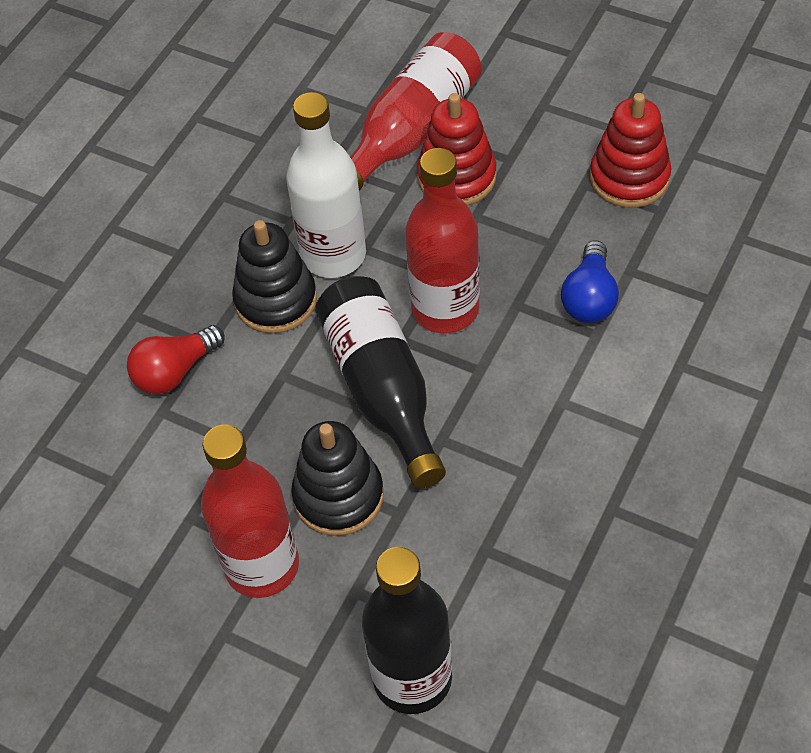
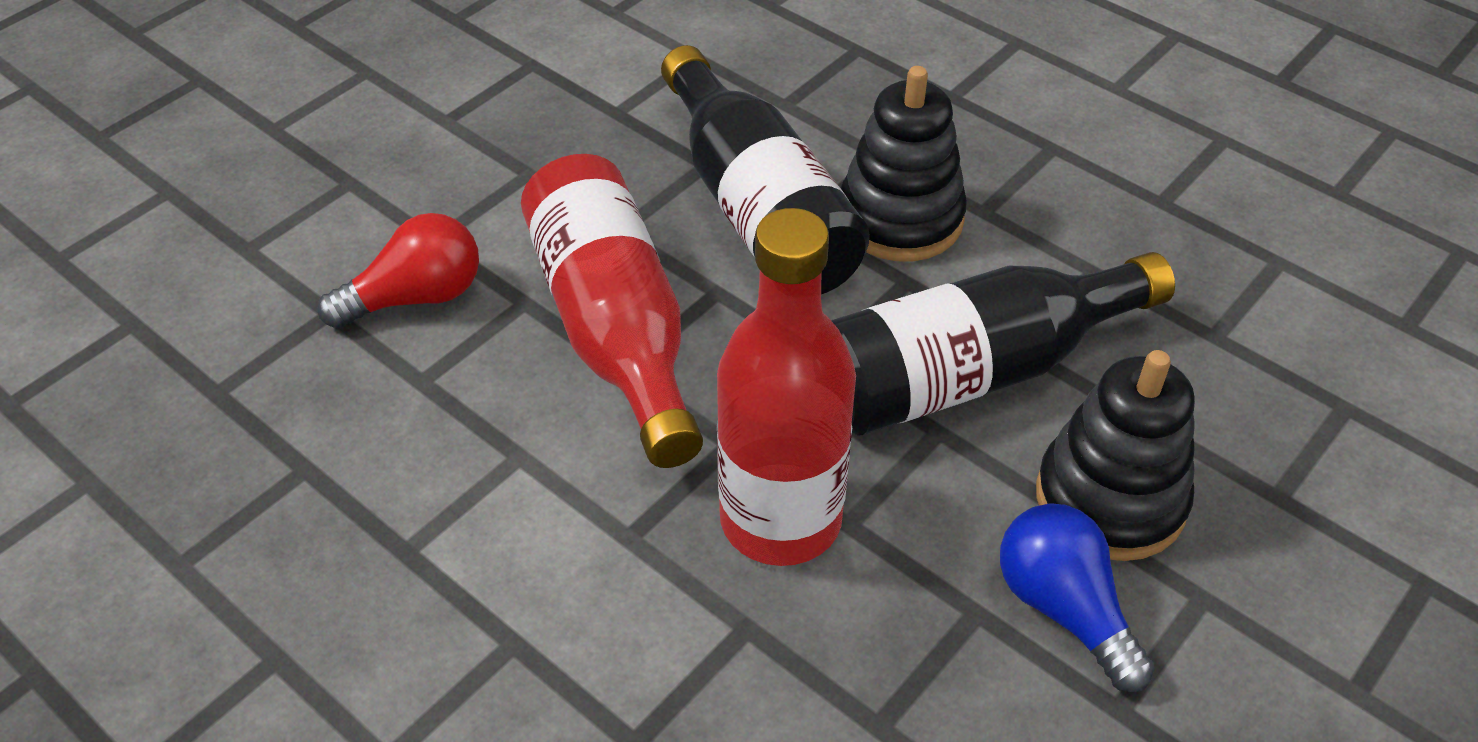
red bottle: 3 -> 2
red stacking toy: 2 -> 0
white bottle: 1 -> 0

